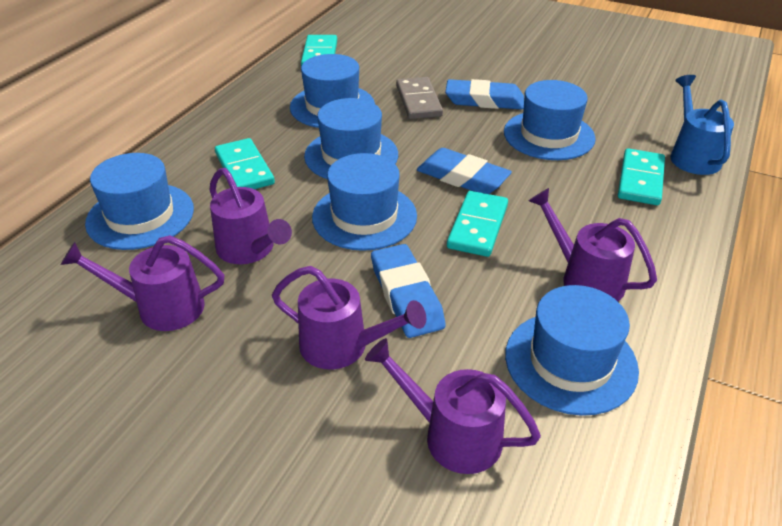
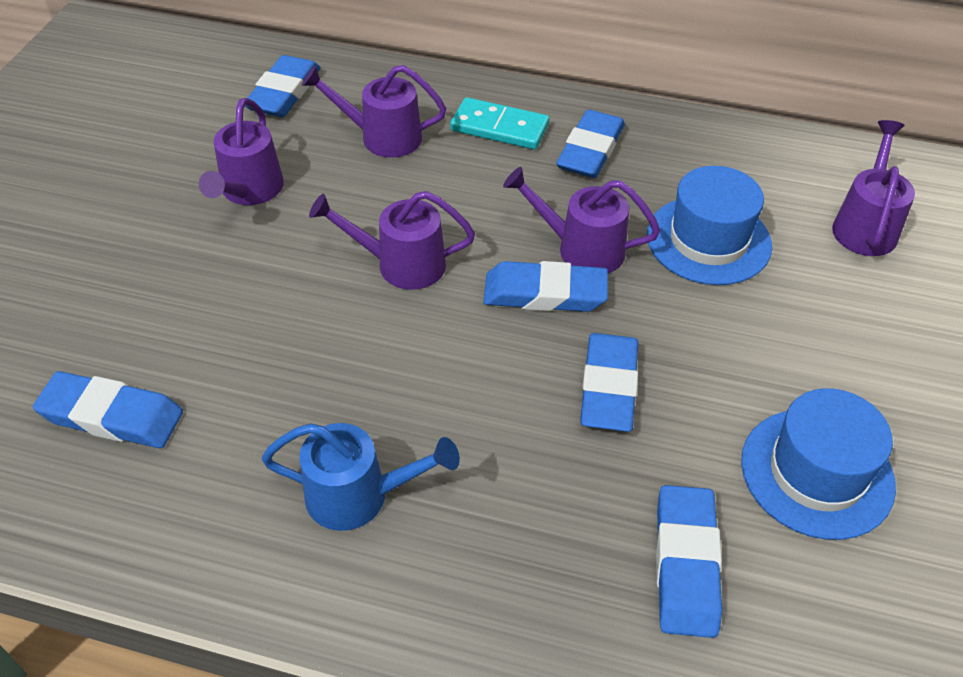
blue eraser: 3 -> 6
blue hat: 6 -> 2
grey domino: 1 -> 0
turquoise domino: 4 -> 1

